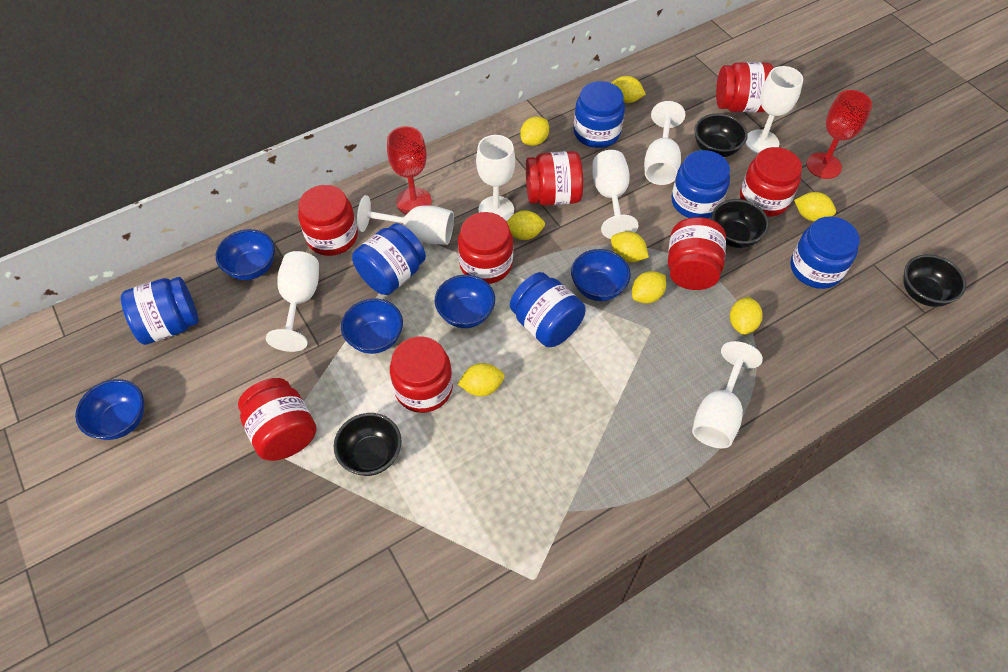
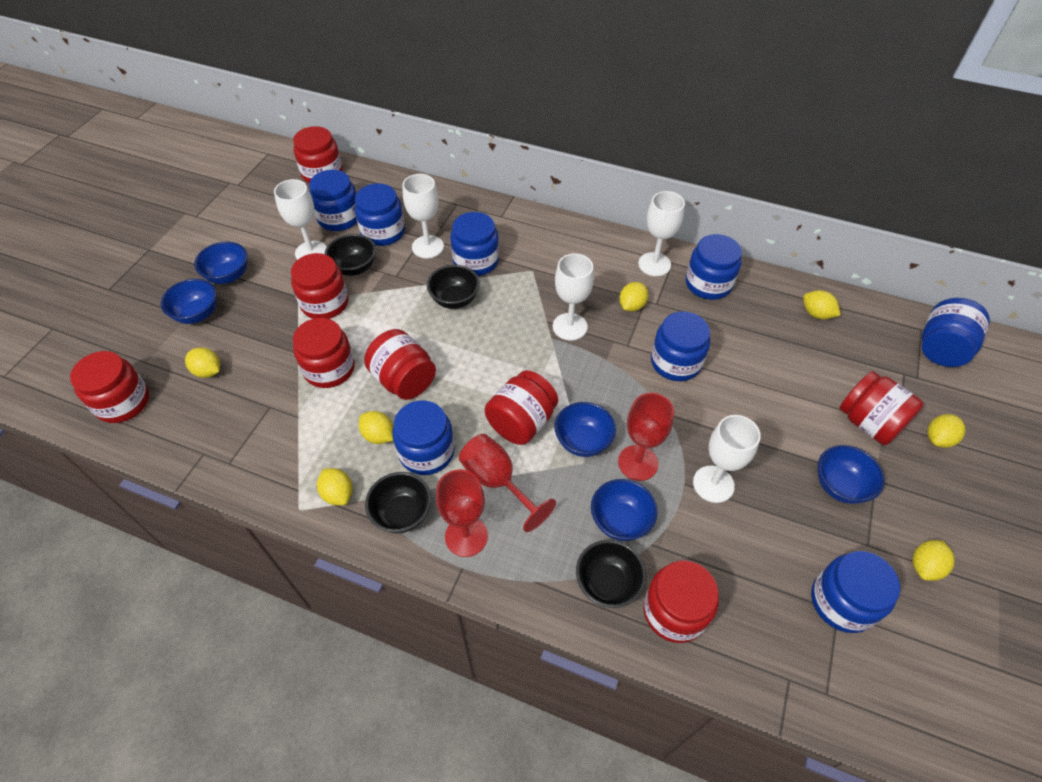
blue jar: 6 -> 8
red goblet: 2 -> 3
white goblet: 7 -> 5
yellow lemon: 8 -> 7

